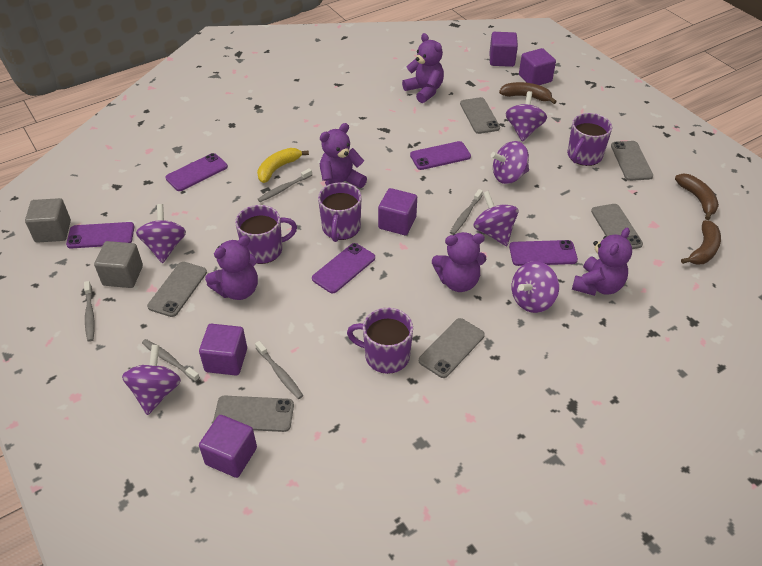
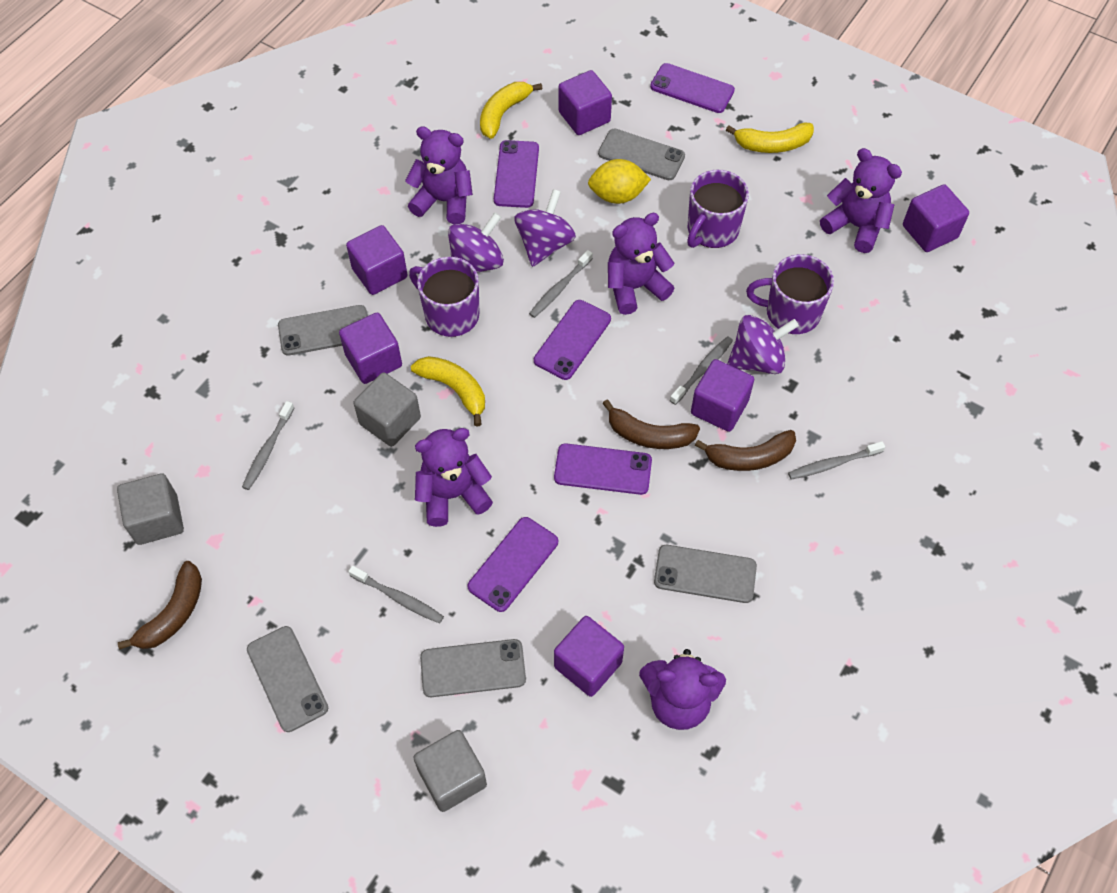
grey cube: 2 -> 3
grey phone: 6 -> 5
purple cube: 5 -> 6
purple mug: 4 -> 3
purple spinning top: 6 -> 3
yellow banana: 1 -> 3
yellow lemon: 0 -> 1

